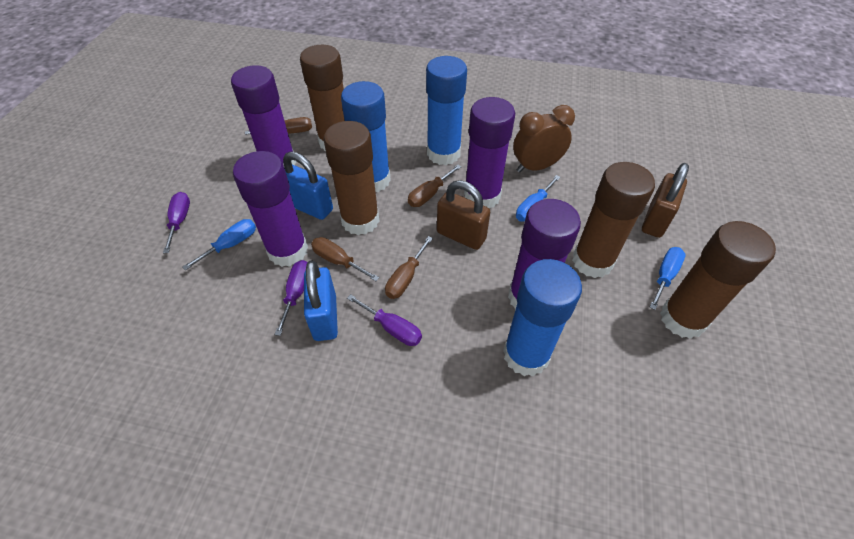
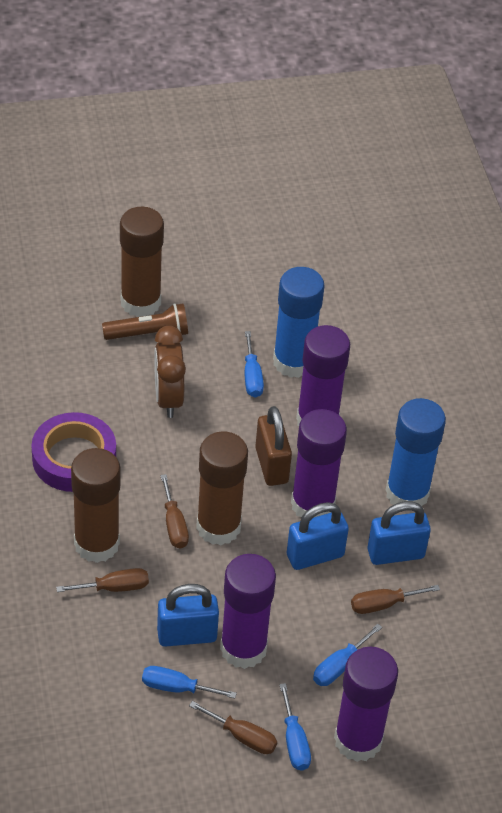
blue glue stick: 3 -> 2
blue padlock: 2 -> 3
blue screwdriver: 3 -> 4
brown flashlight: 0 -> 1
brown glue stick: 4 -> 3
brown padlock: 2 -> 1
purple screwdriver: 3 -> 0
purple tape: 0 -> 1

